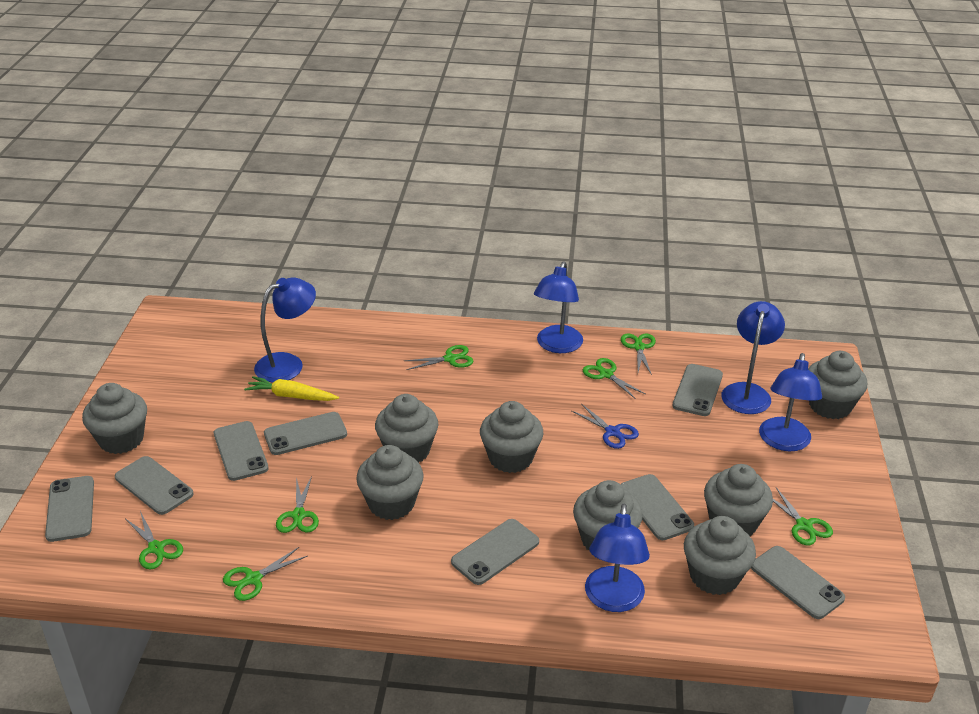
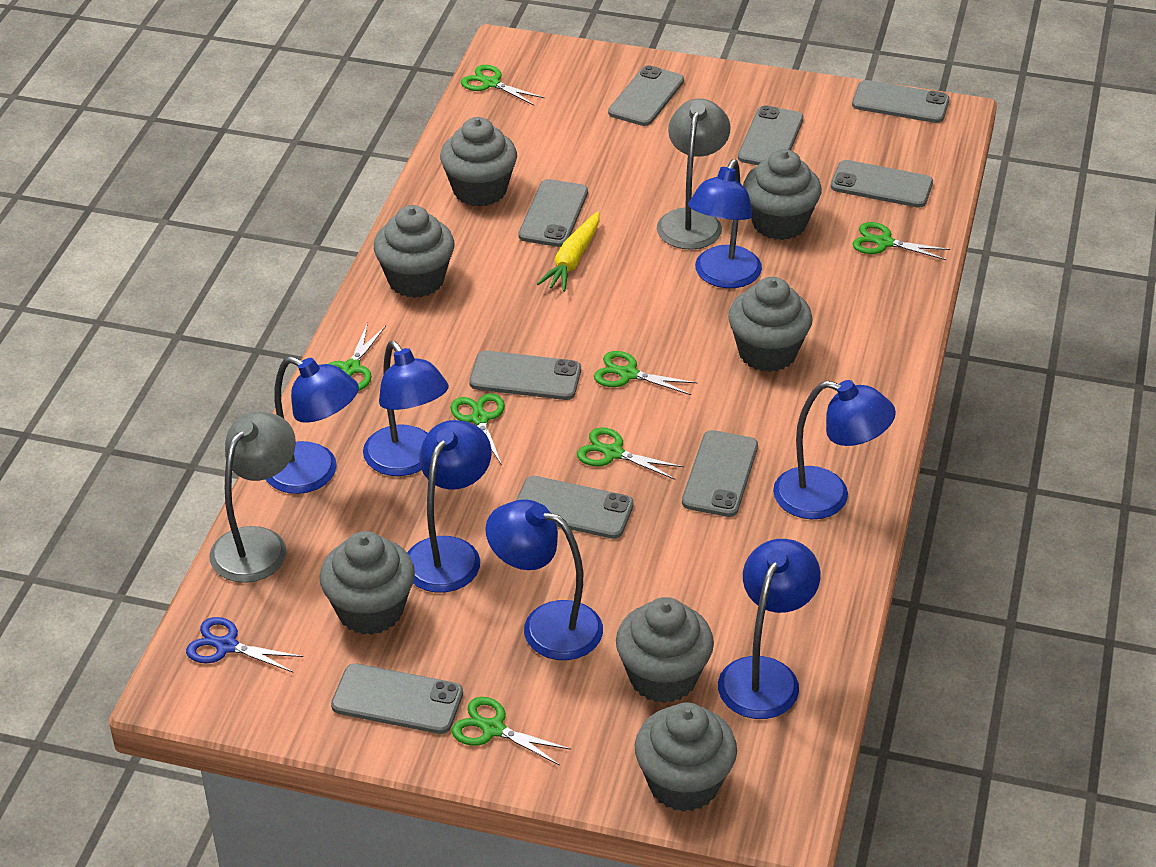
blue lamp: 5 -> 7
grey cupcake: 8 -> 7
grey lamp: 0 -> 2
grey phone: 8 -> 9

